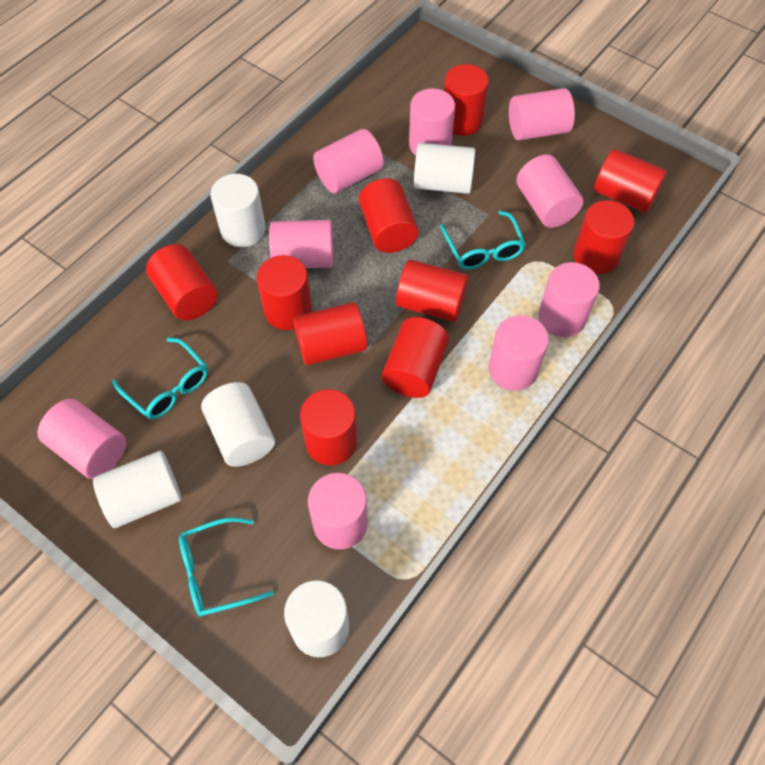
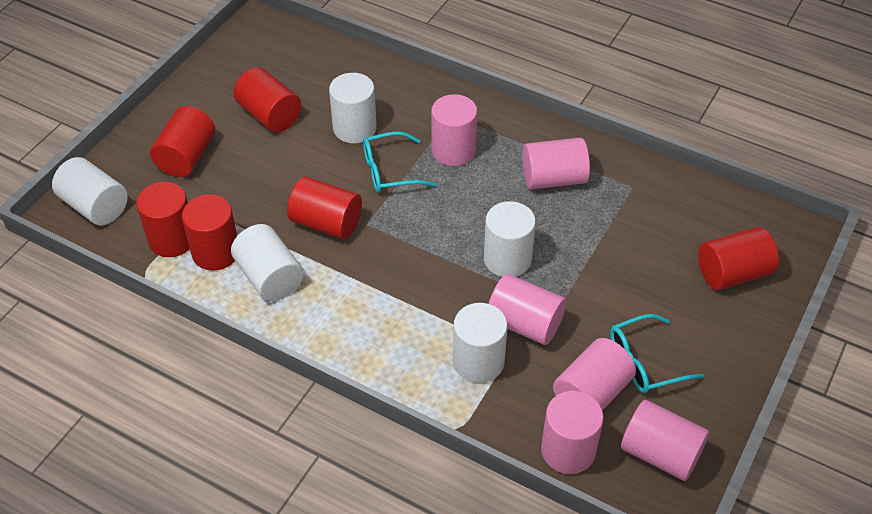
pink cylinder: 9 -> 6
red cylinder: 10 -> 6
turquoise glasses: 3 -> 2

